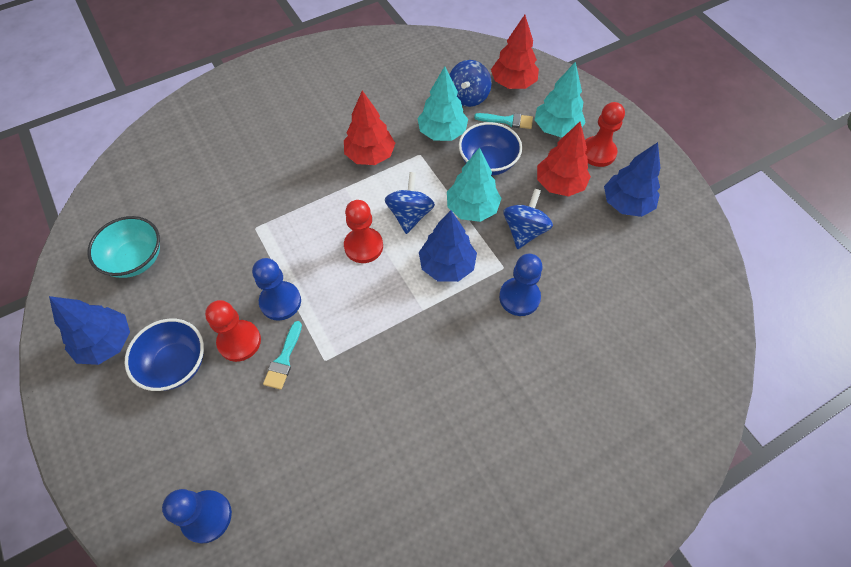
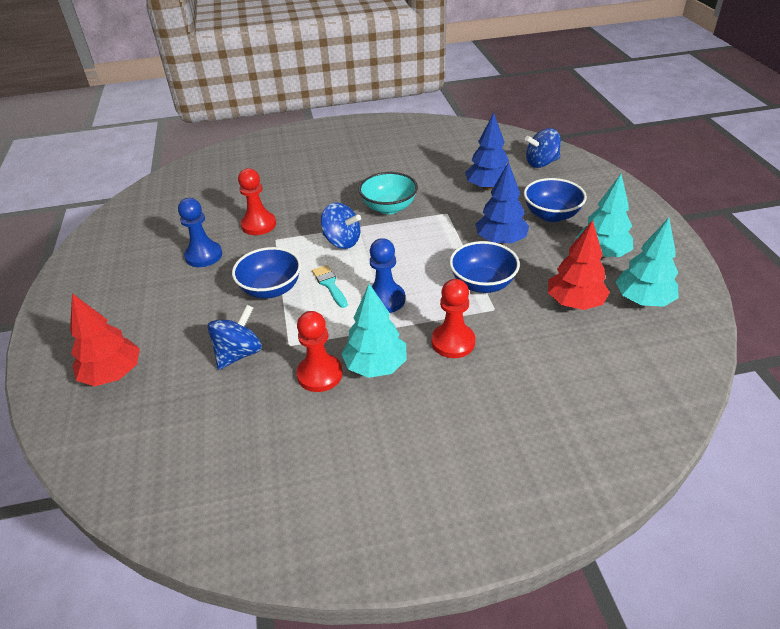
blue bowl: 2 -> 3
blue pawn: 3 -> 2
blue tree: 3 -> 2
red tree: 3 -> 2
turquoise brush: 2 -> 1

